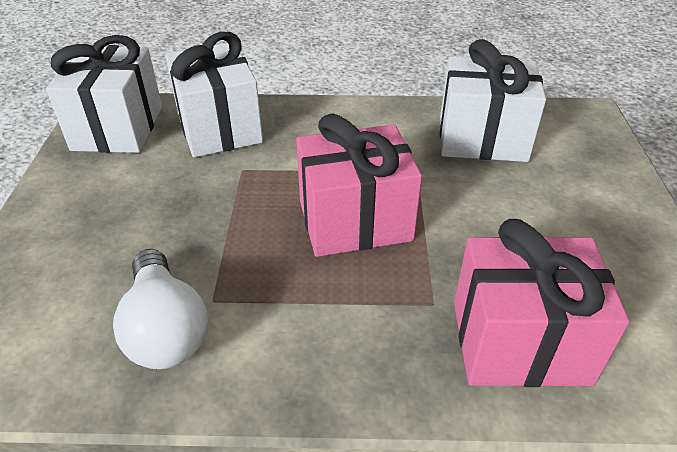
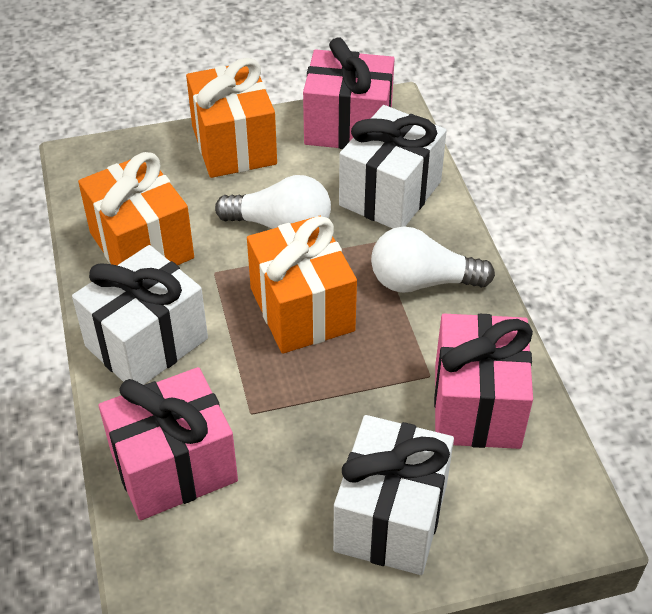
orange gift: 0 -> 3
pink gift: 2 -> 3
white light bulb: 1 -> 2

